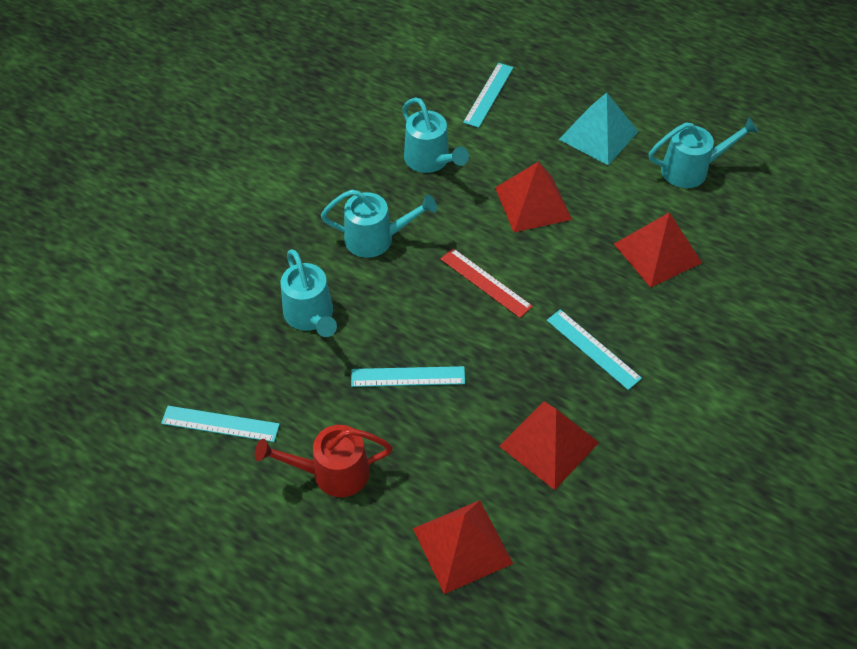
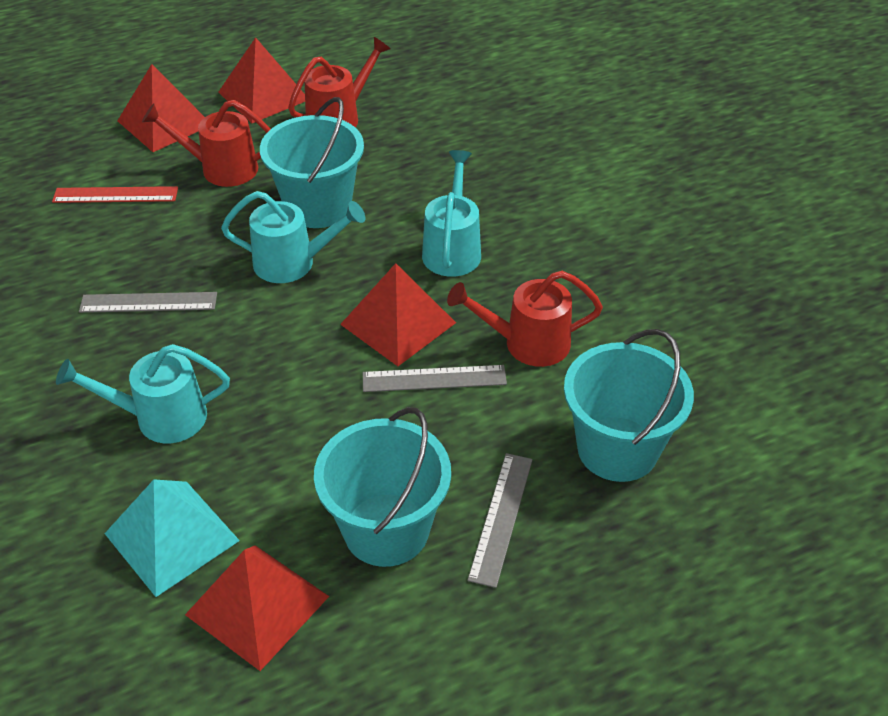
grey ruler: 0 -> 3
red watering can: 1 -> 3
turquoise bucket: 0 -> 3
turquoise ruler: 4 -> 0
turquoise watering can: 4 -> 3

